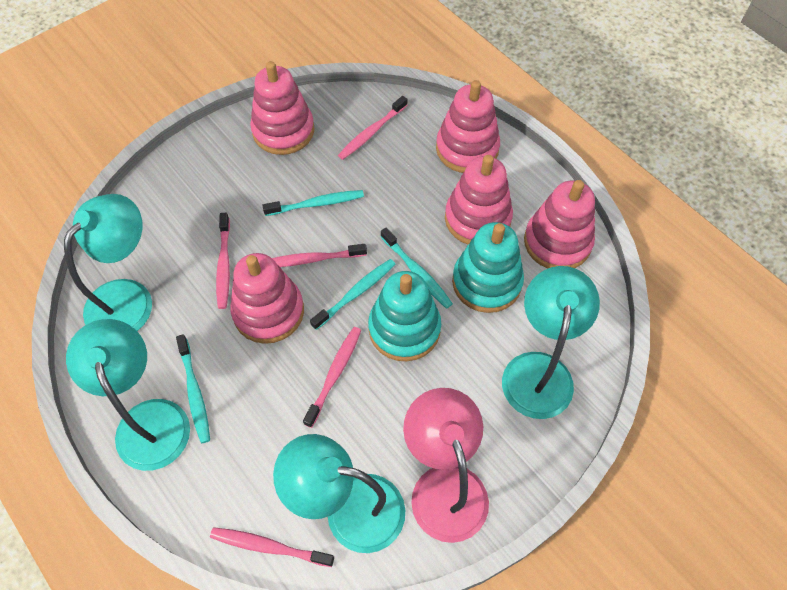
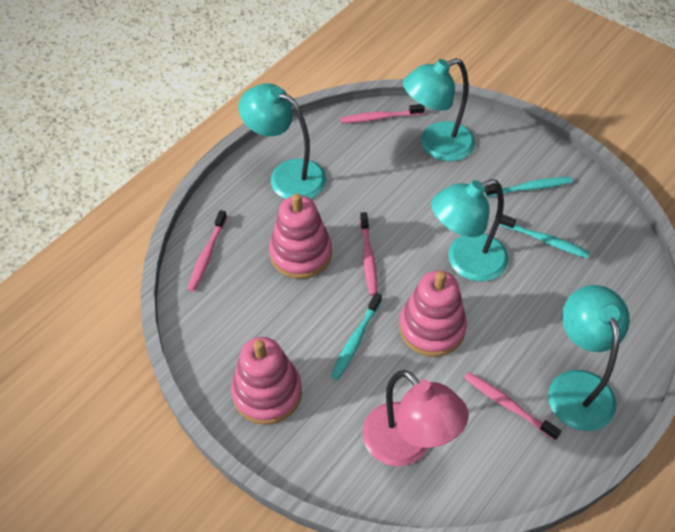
pink stacking toy: 5 -> 3
pink toothbrush: 5 -> 4
turquoise stacking toy: 2 -> 0
turquoise toothbrush: 4 -> 3

